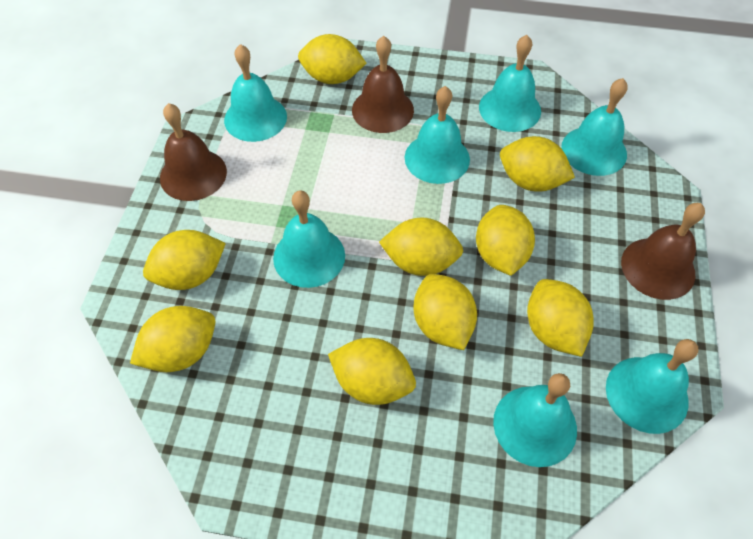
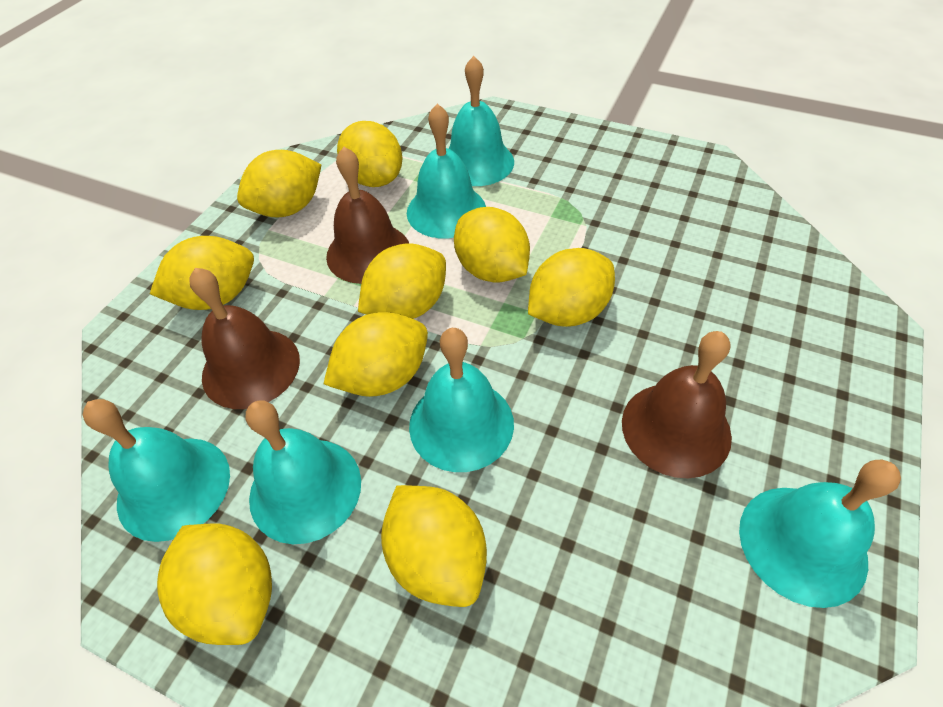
turquoise bell: 7 -> 6

